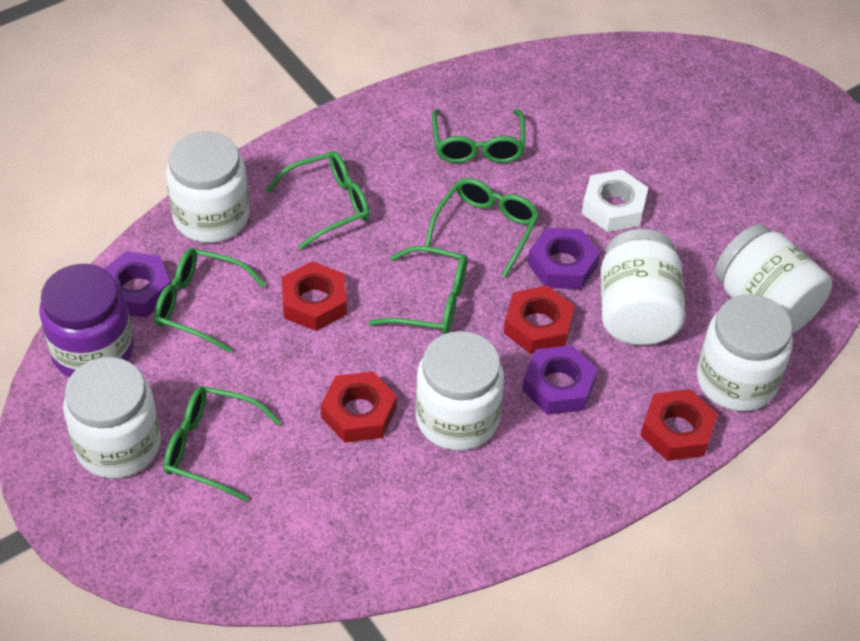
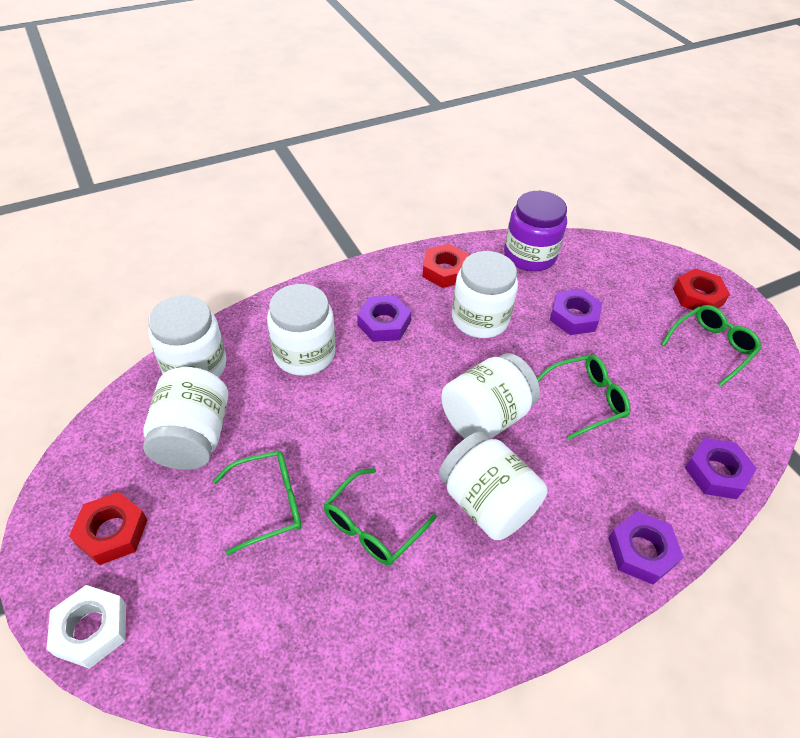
green glasses: 6 -> 4
purple nut: 3 -> 4
red nut: 4 -> 3

